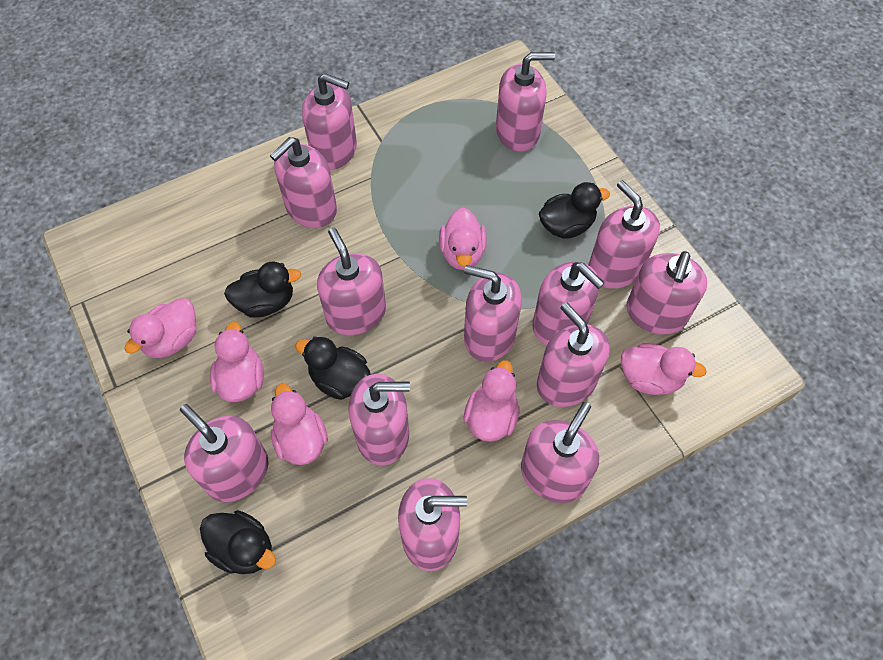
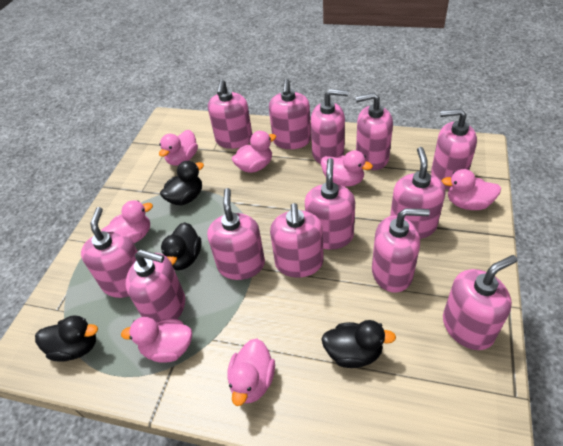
pink duck: 6 -> 7

